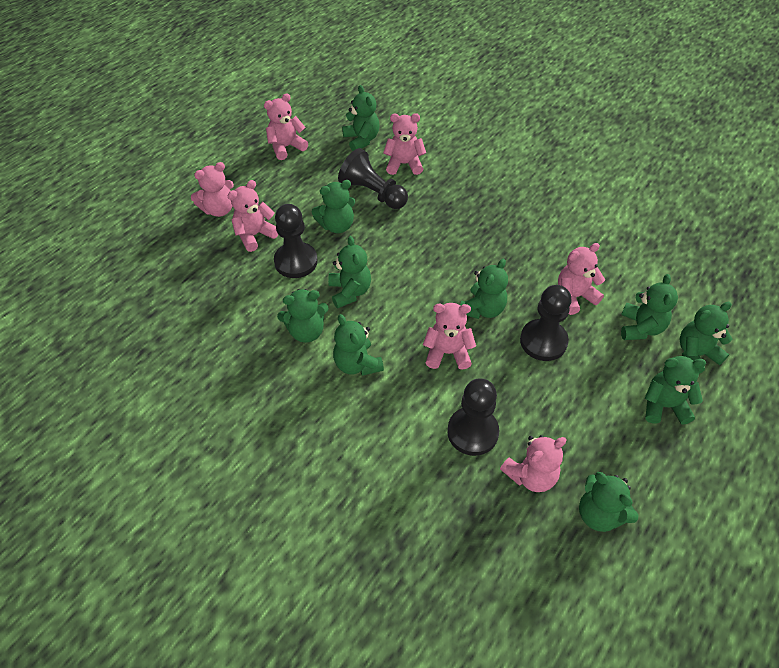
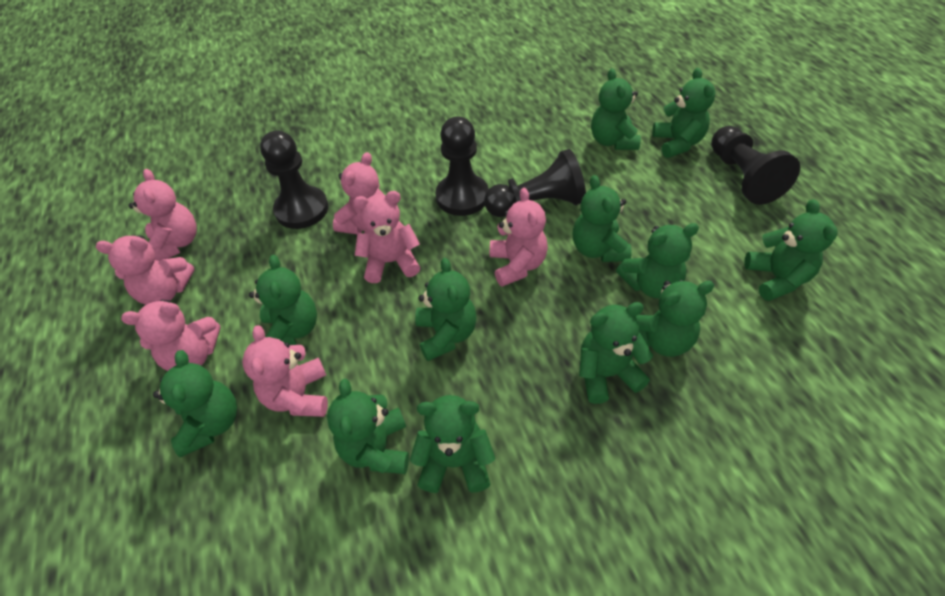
green teddy bear: 10 -> 12

